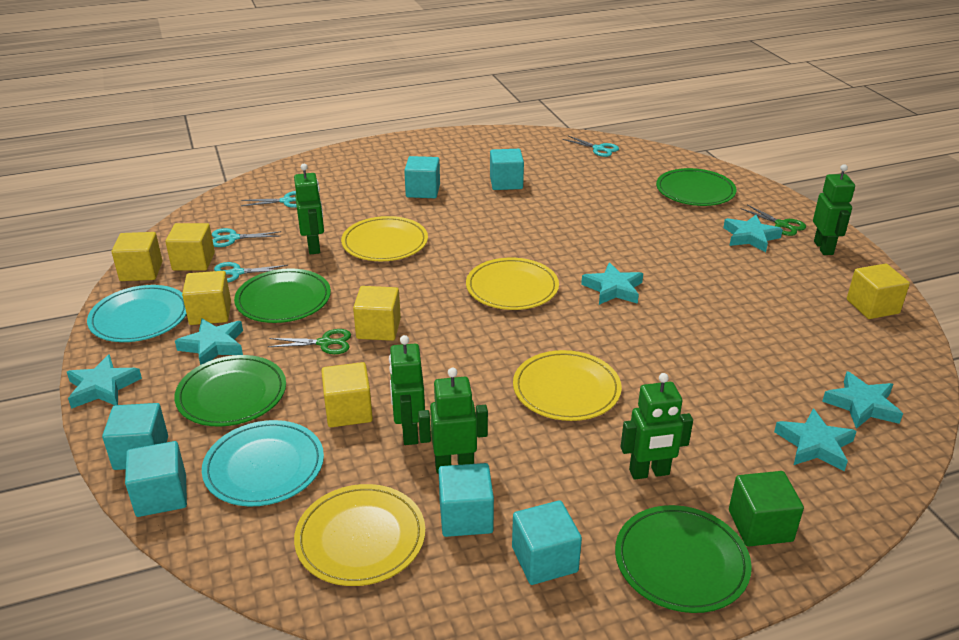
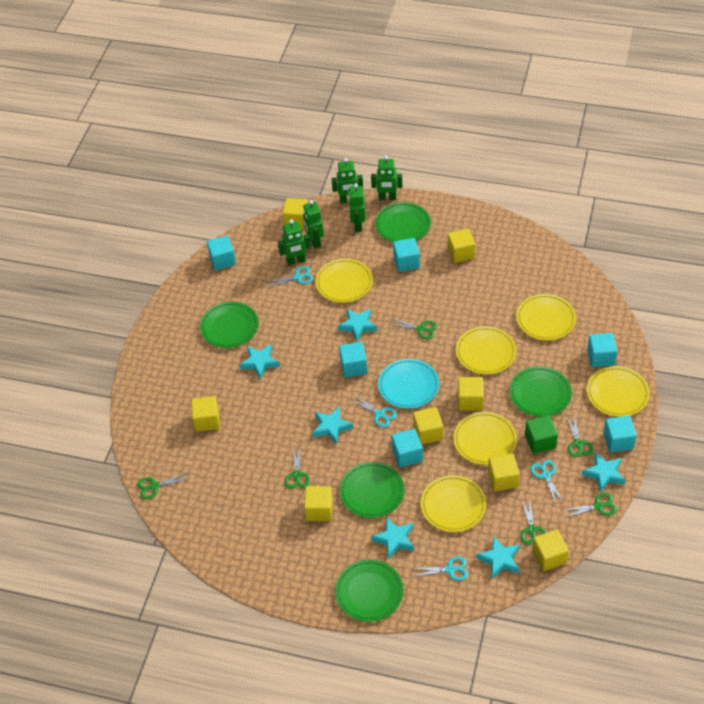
green plate: 4 -> 5
green scissors: 2 -> 6
turquoise plate: 2 -> 1
yellow cube: 6 -> 8
yellow plate: 4 -> 6

